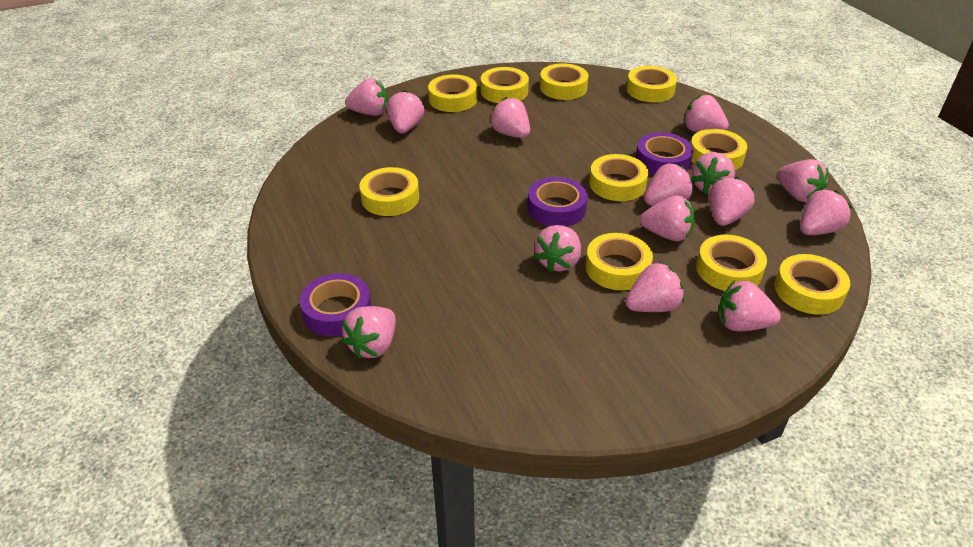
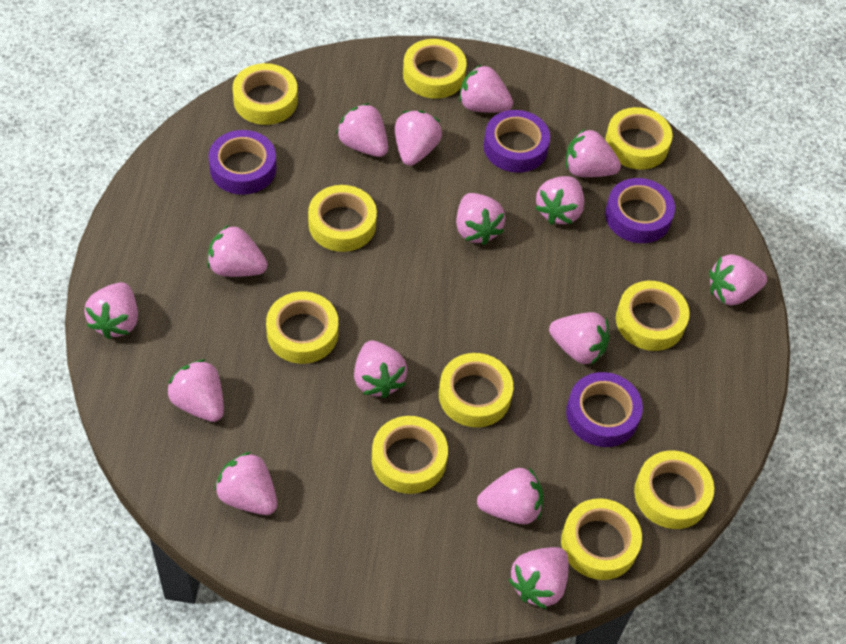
pink strawberry: 14 -> 15
purple tape: 3 -> 4

